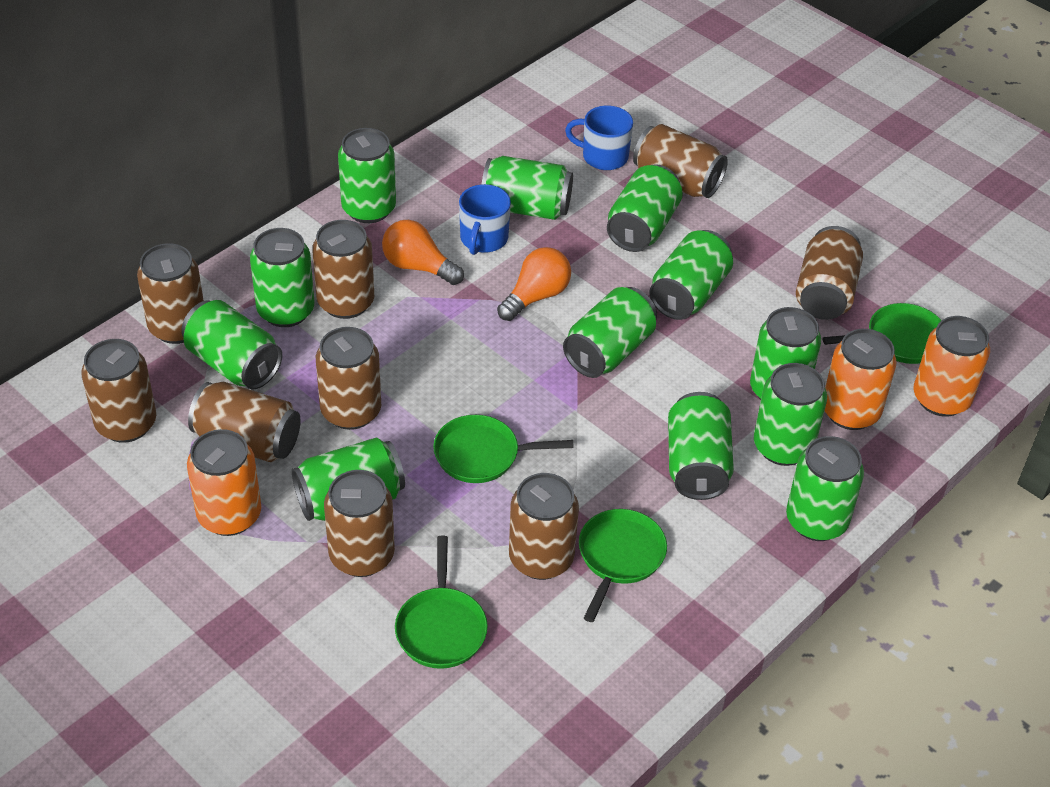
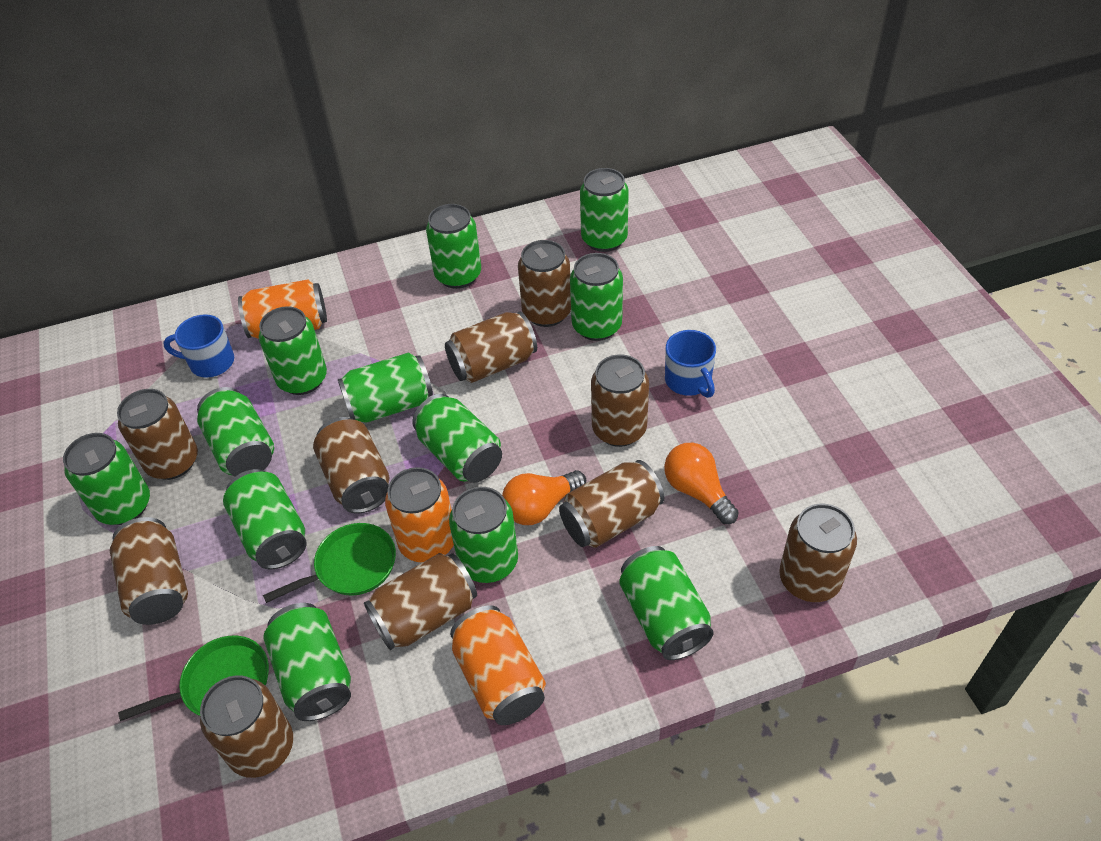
brown can: 9 -> 10
green pan: 4 -> 2

